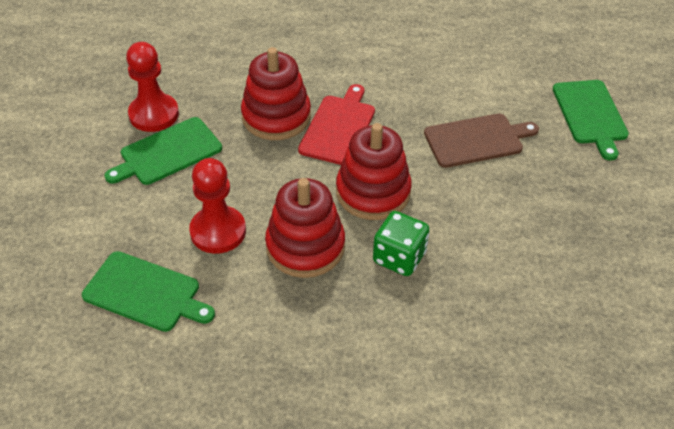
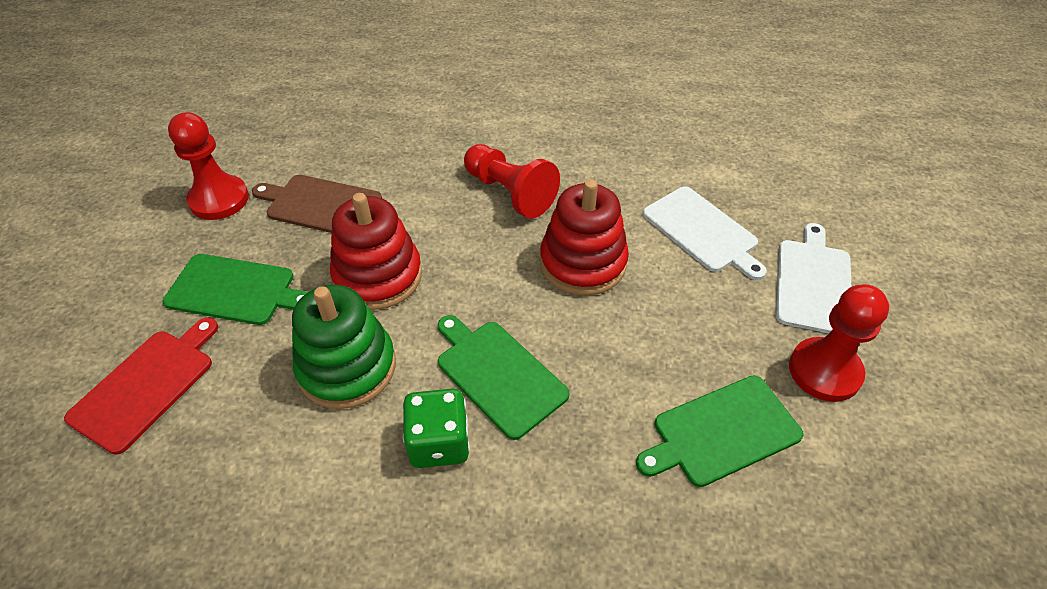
green stacking toy: 0 -> 1
red pawn: 2 -> 3
red stacking toy: 3 -> 2
white cutting board: 0 -> 2

